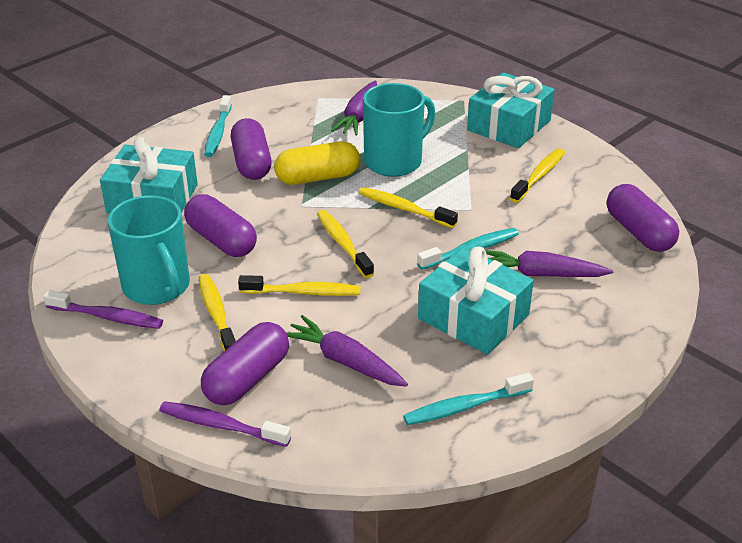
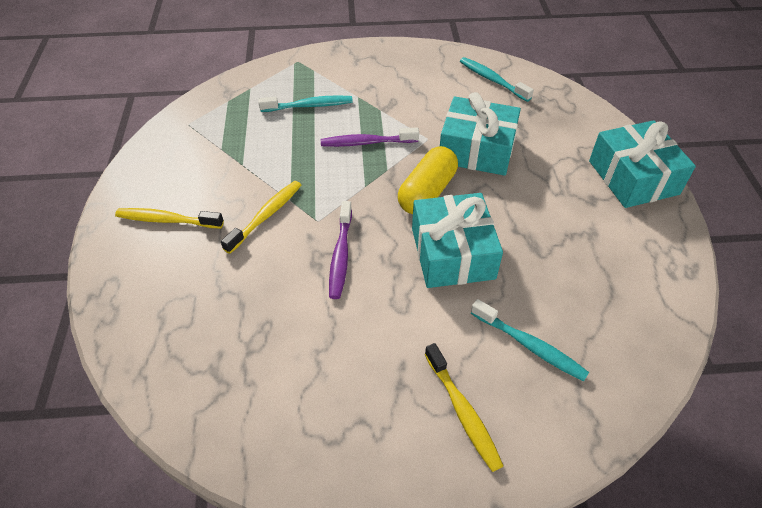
purple capsule: 4 -> 0
purple carrot: 3 -> 0
turquoise mug: 2 -> 0
yellow toothbrush: 5 -> 3

